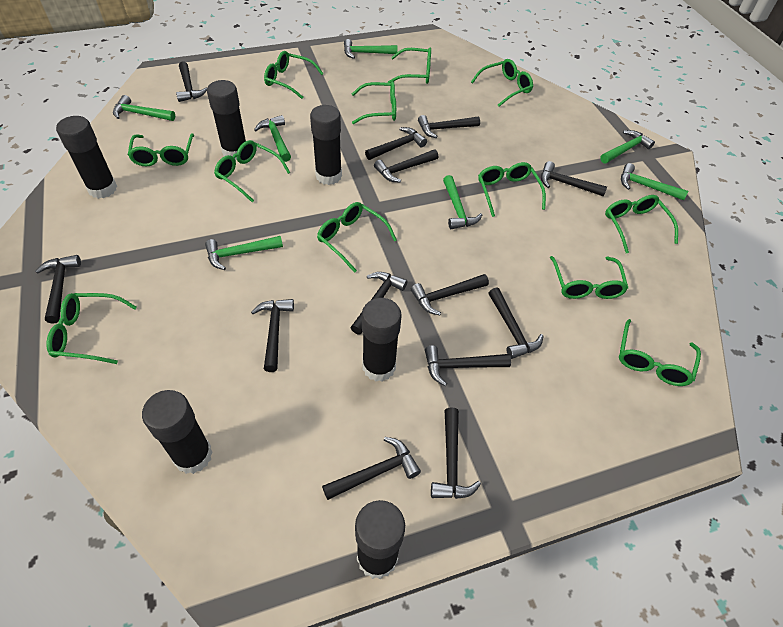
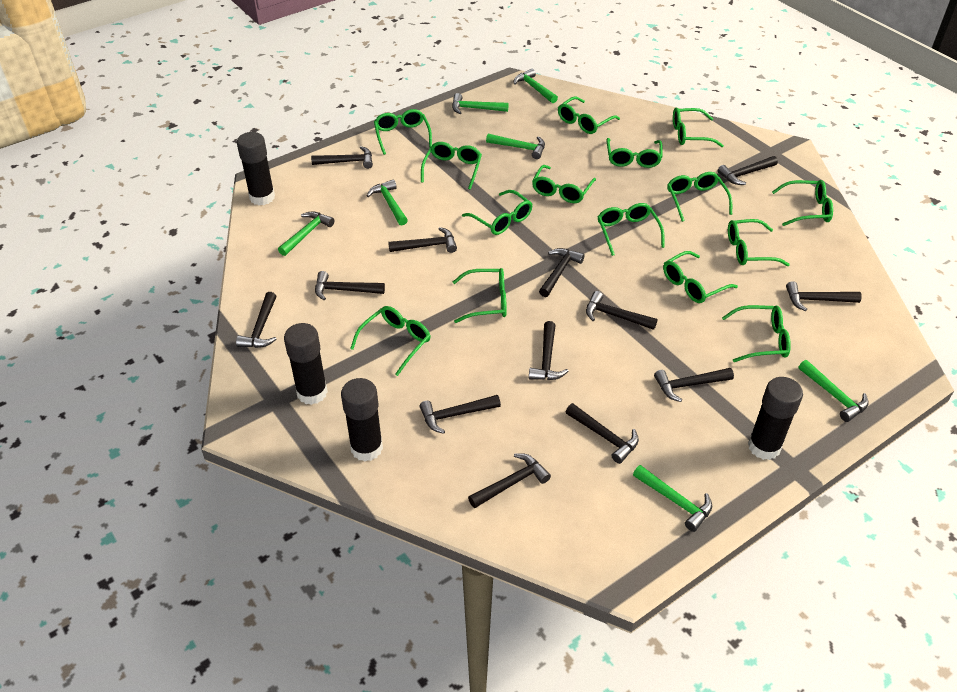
black glue stick: 6 -> 4
green glasses: 12 -> 15

